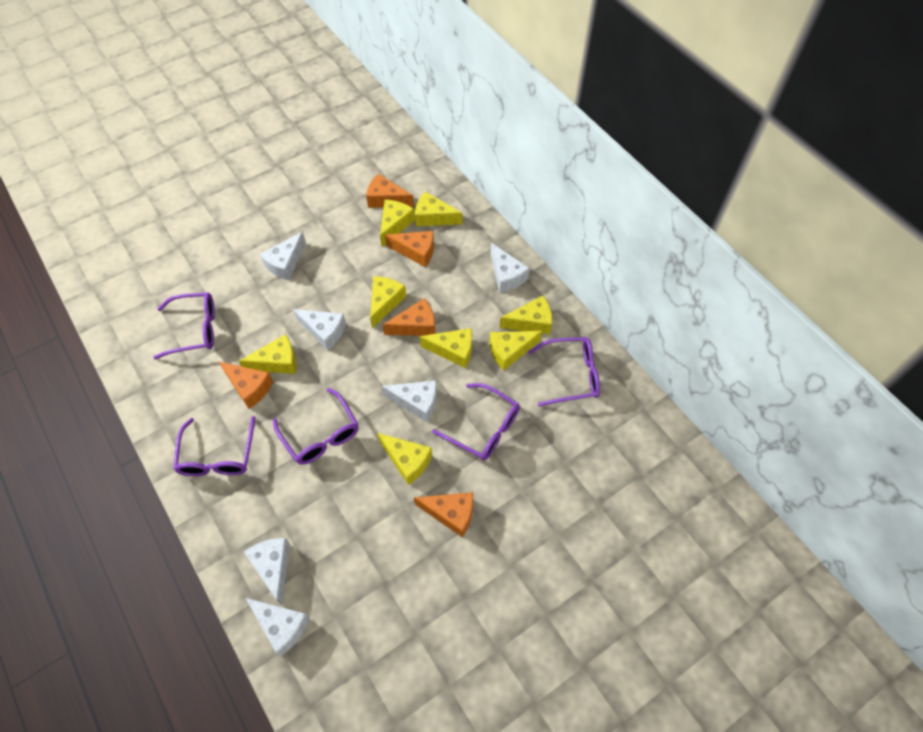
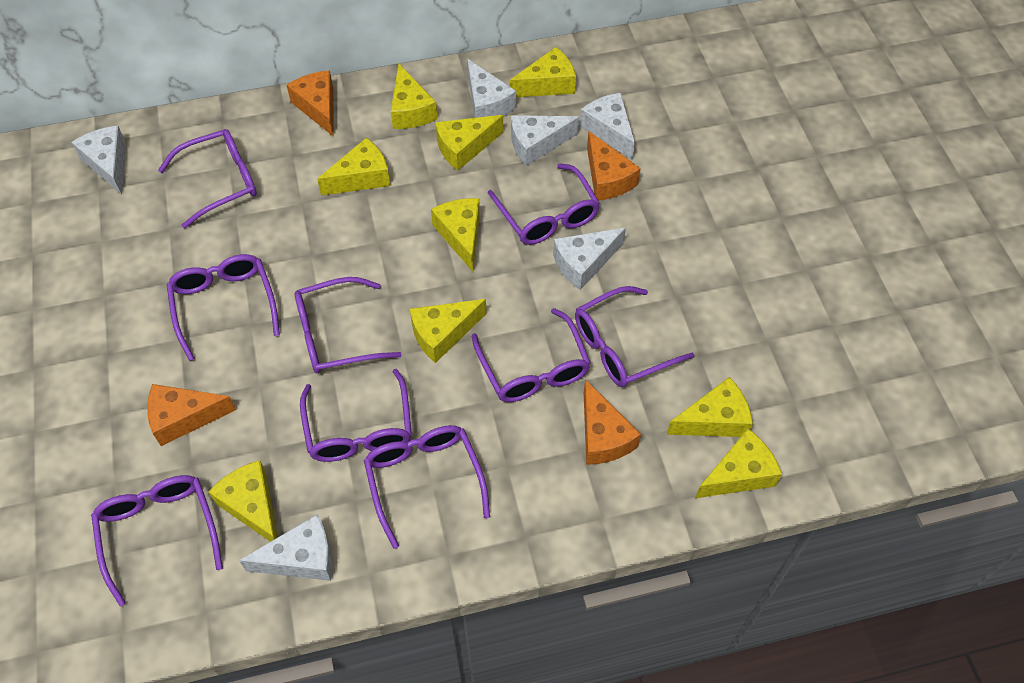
orange cheese: 5 -> 4
purple glasses: 5 -> 9
yellow cheese: 8 -> 9

